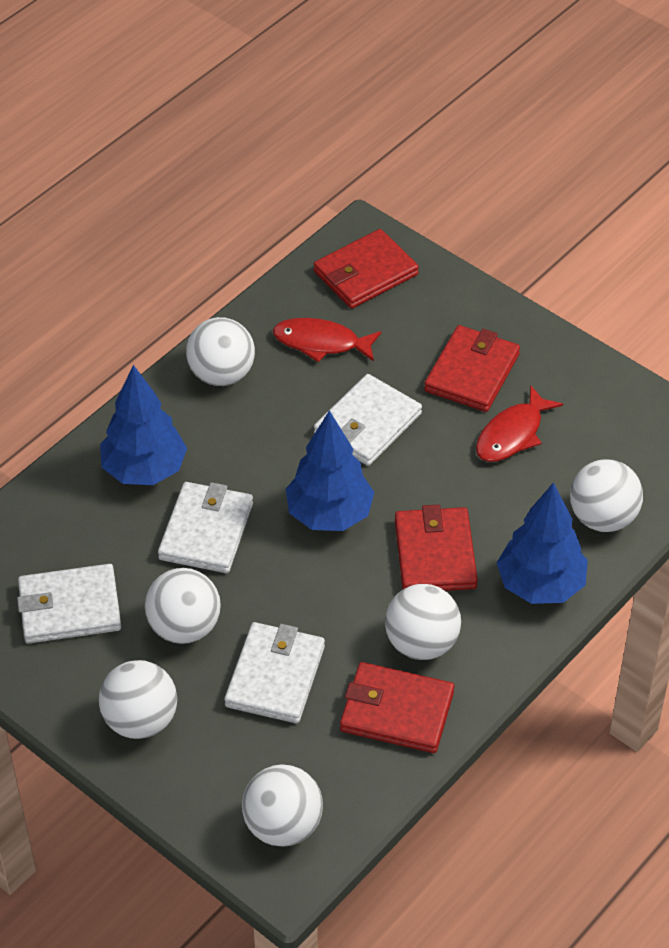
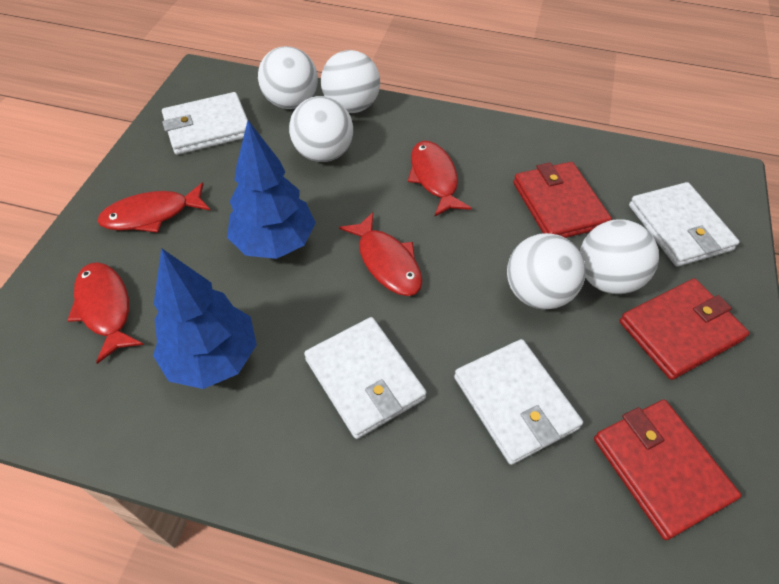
blue tree: 3 -> 2
red fish: 2 -> 4
red wallet: 4 -> 3
white ball: 6 -> 5

